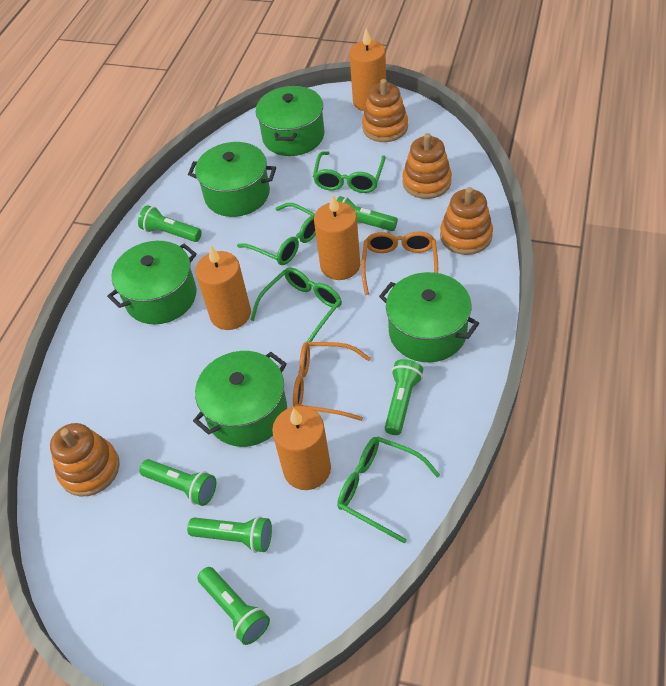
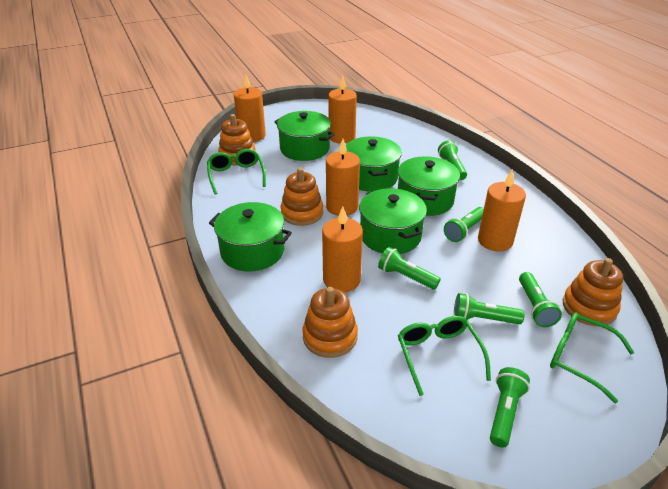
green glasses: 4 -> 3
orange candle: 4 -> 5
orange glasses: 2 -> 0

